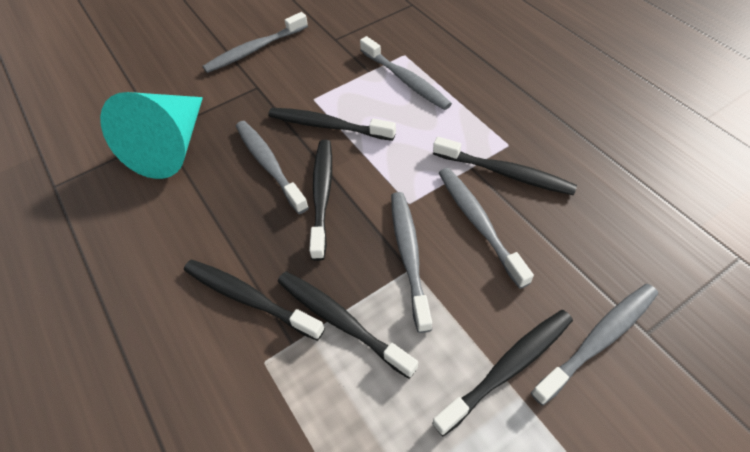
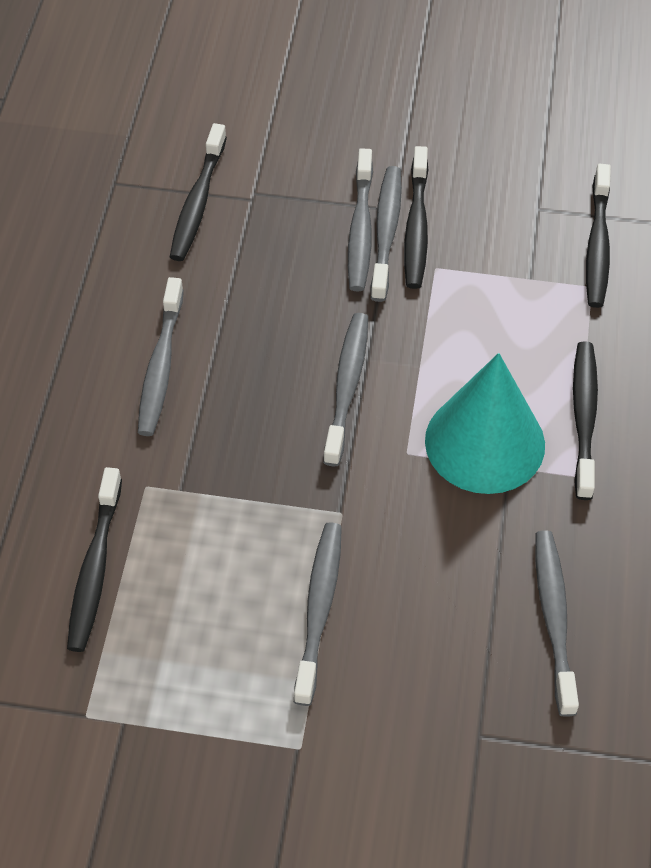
black toothbrush: 6 -> 5

